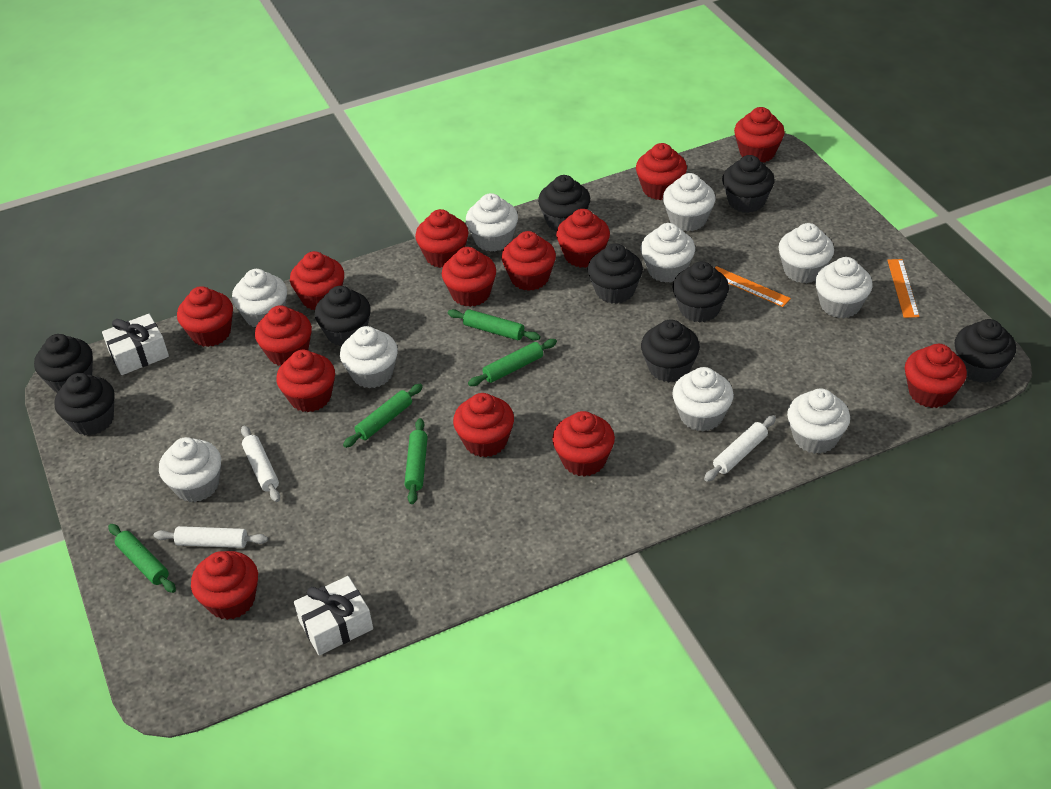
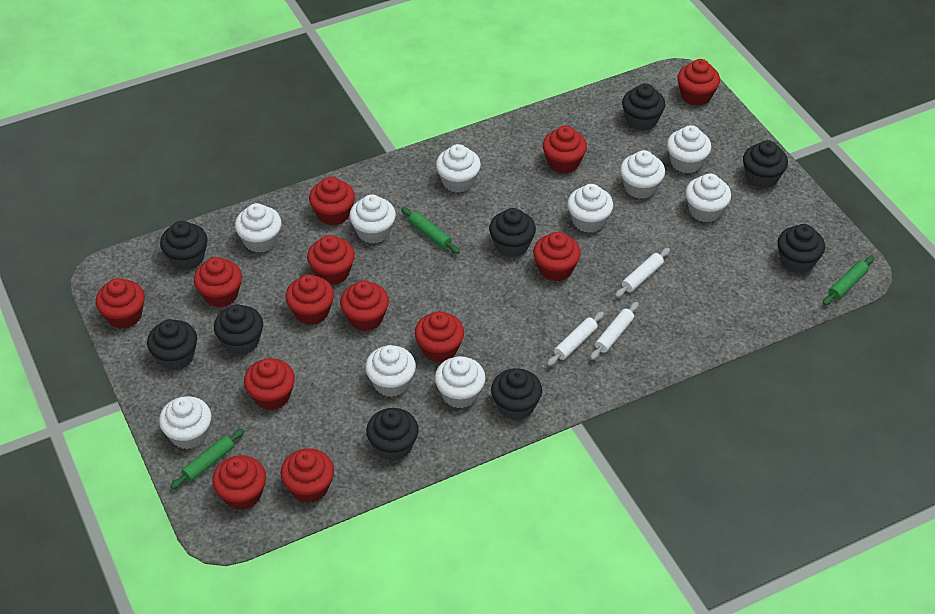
green rolling pin: 5 -> 3
orange ruler: 2 -> 0
red cupcake: 14 -> 13
white gift: 2 -> 0

